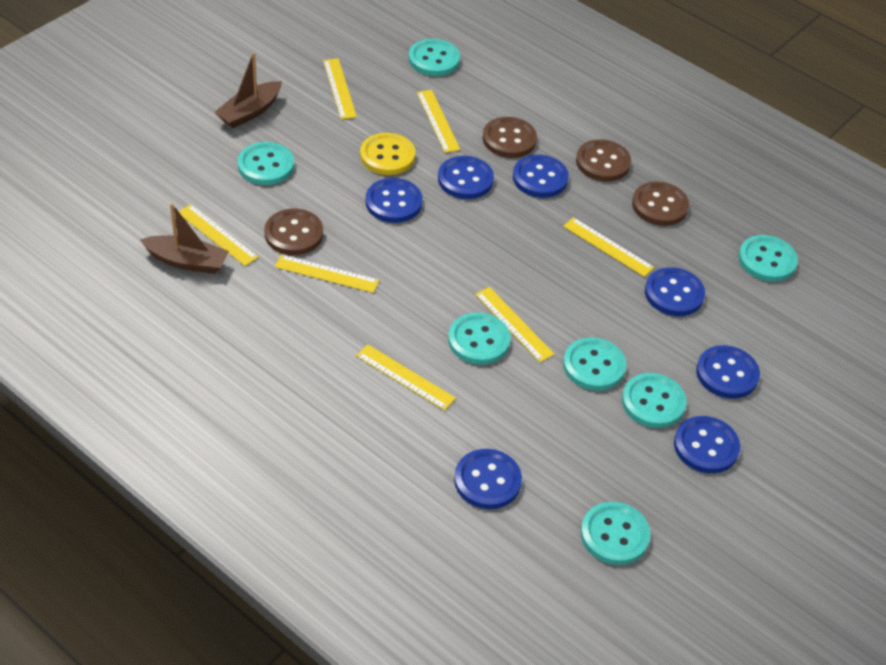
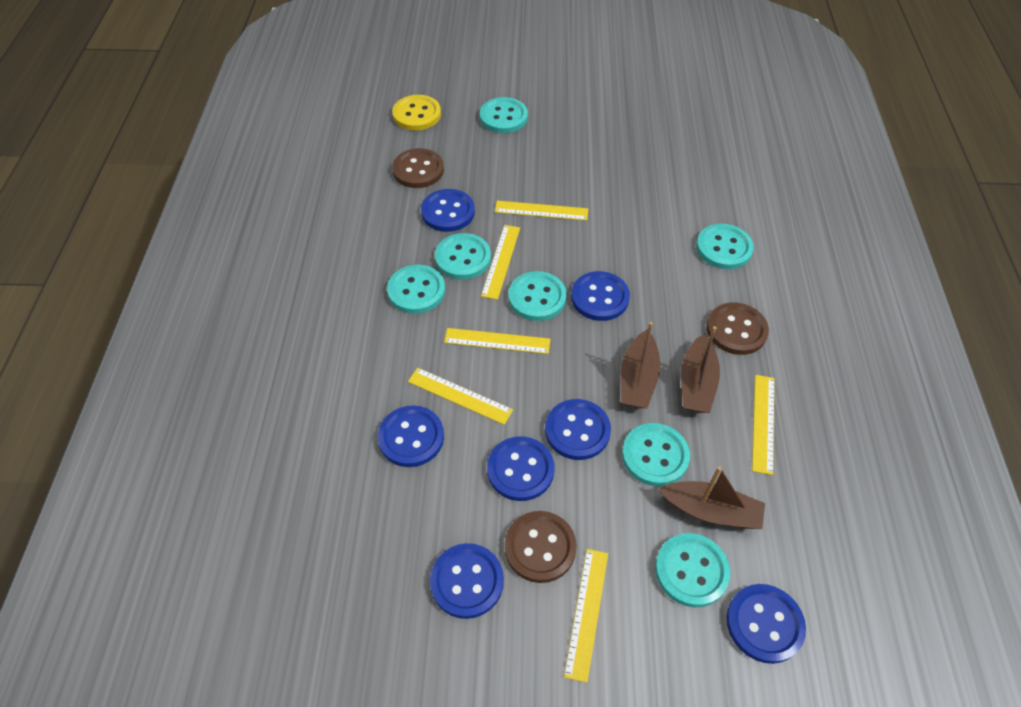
brown boat: 2 -> 3
brown button: 4 -> 3
yellow ruler: 7 -> 6

